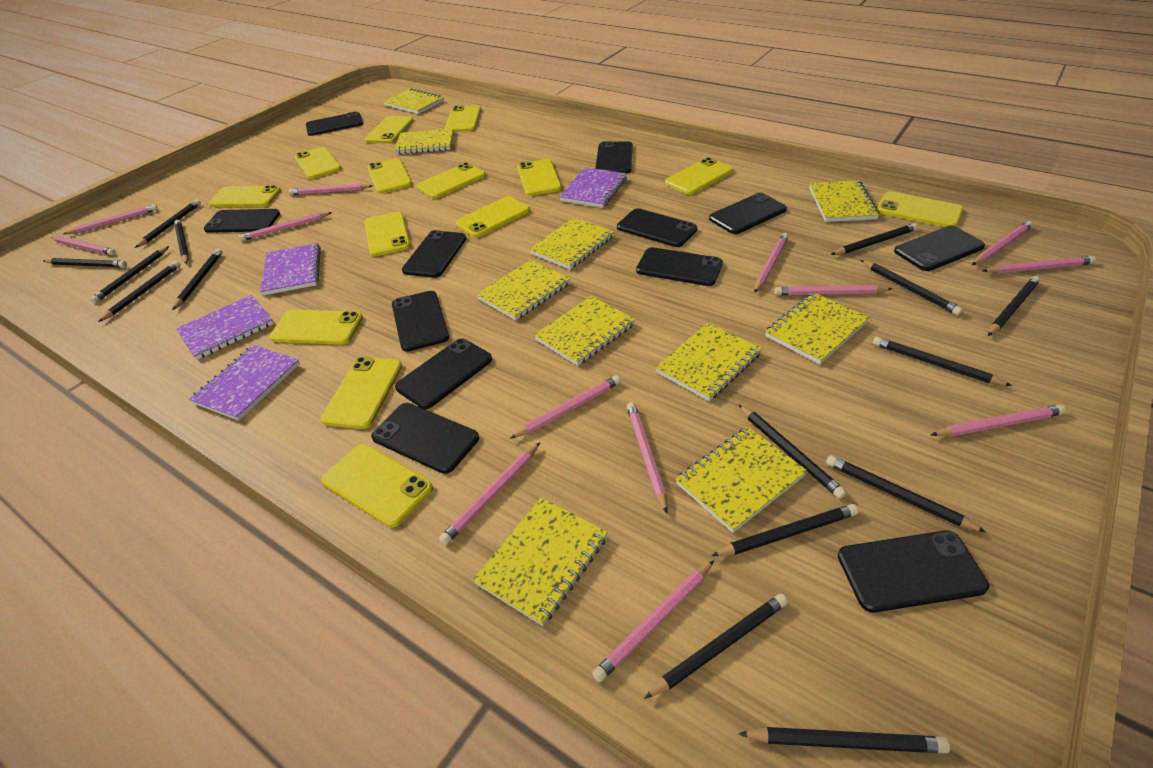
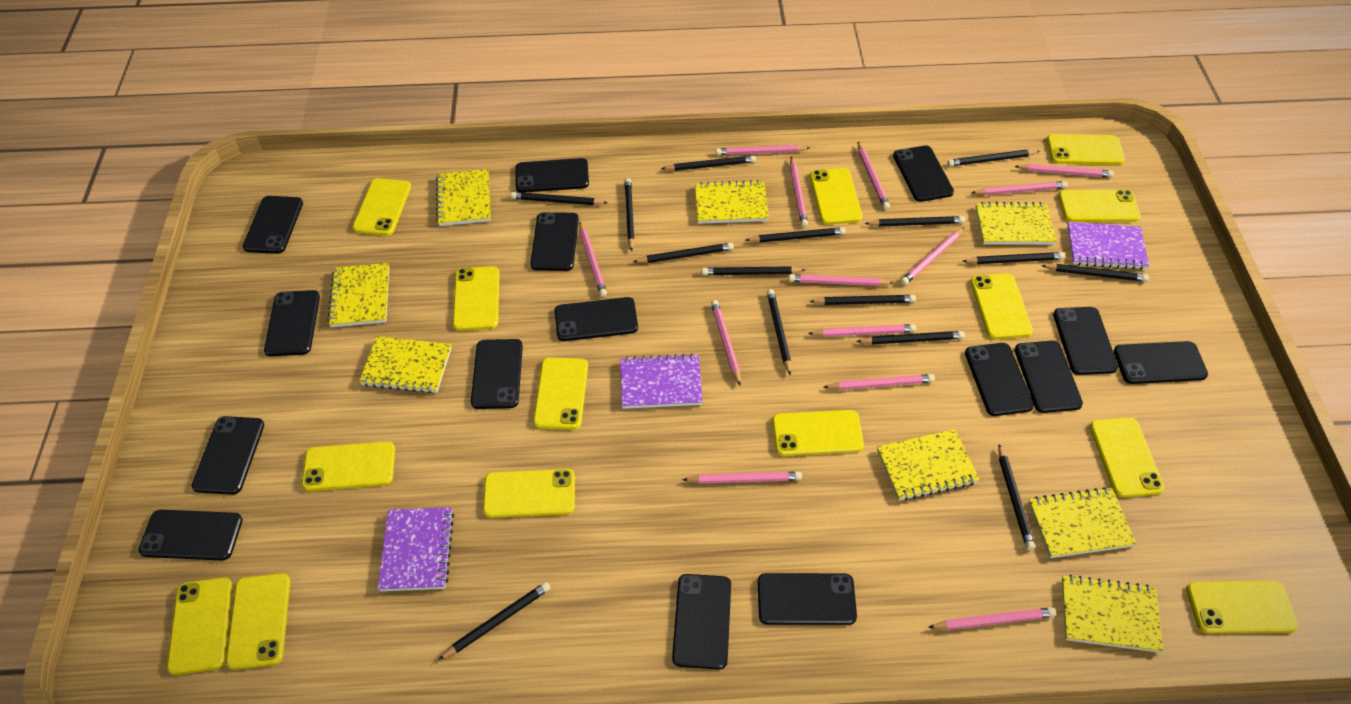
black phone: 12 -> 15
purple notebook: 4 -> 3
yellow notebook: 10 -> 8

